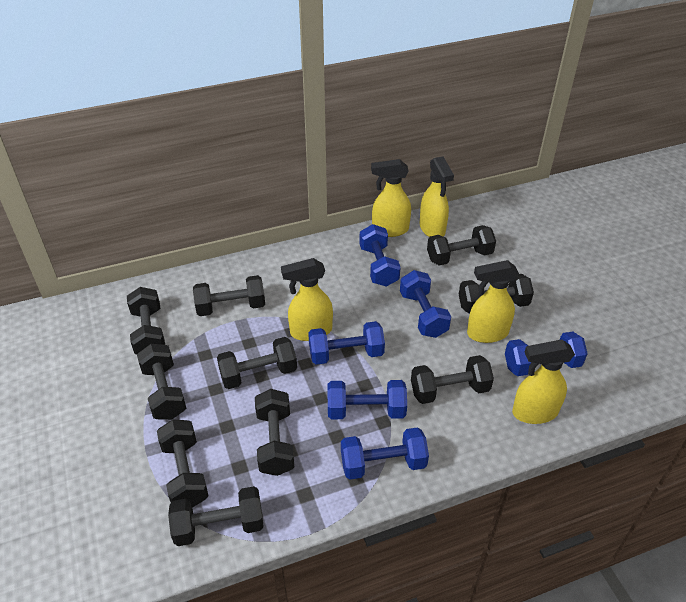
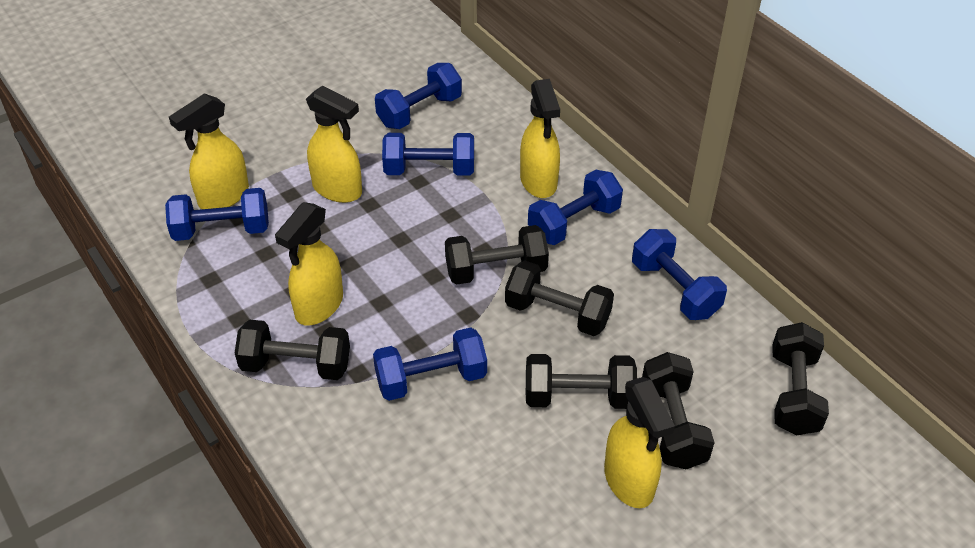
black dumbbell: 10 -> 6

